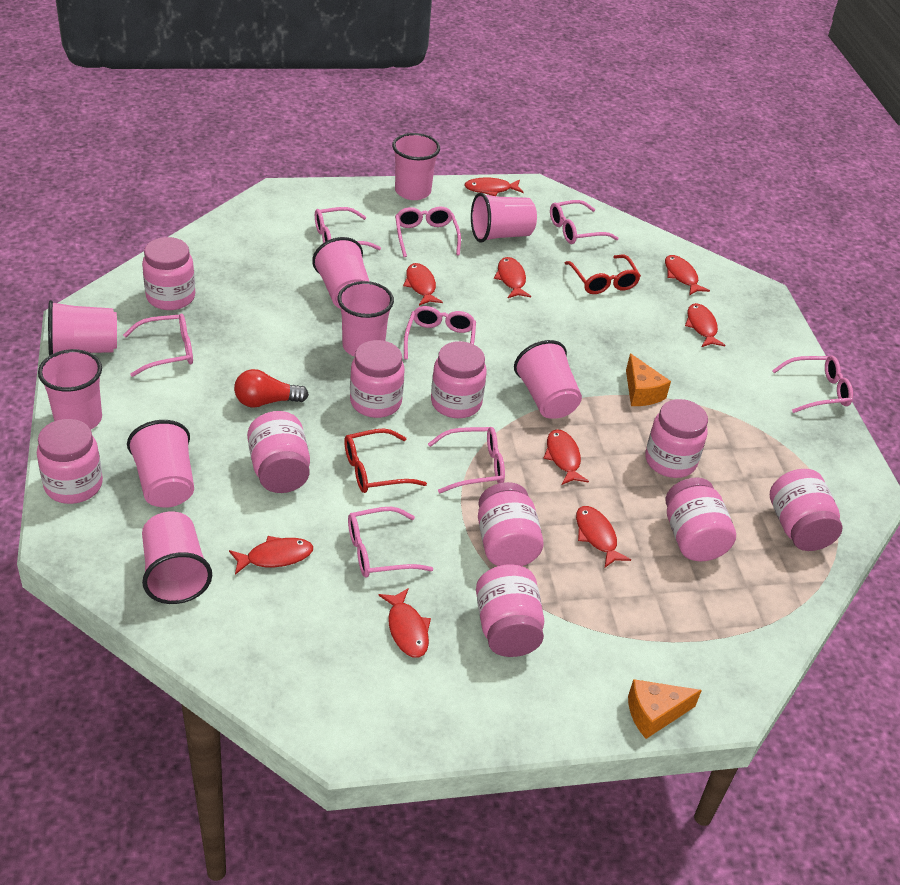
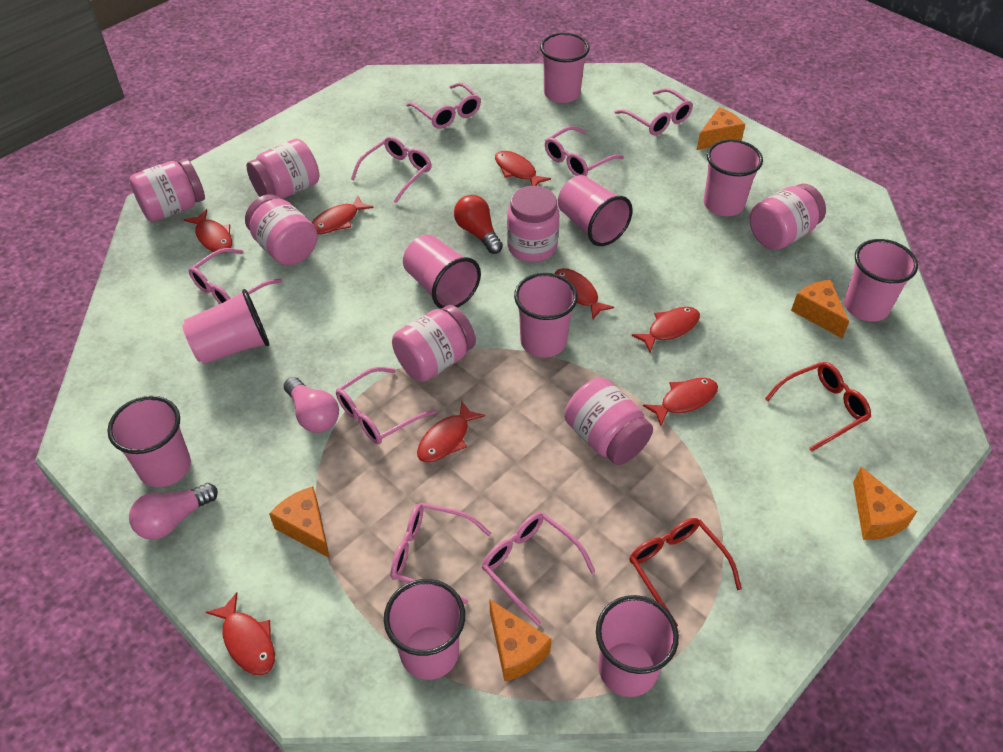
orange cheese: 2 -> 5
pink cup: 9 -> 10
pink jar: 10 -> 7
pink light bulb: 0 -> 2
red fish: 9 -> 8

